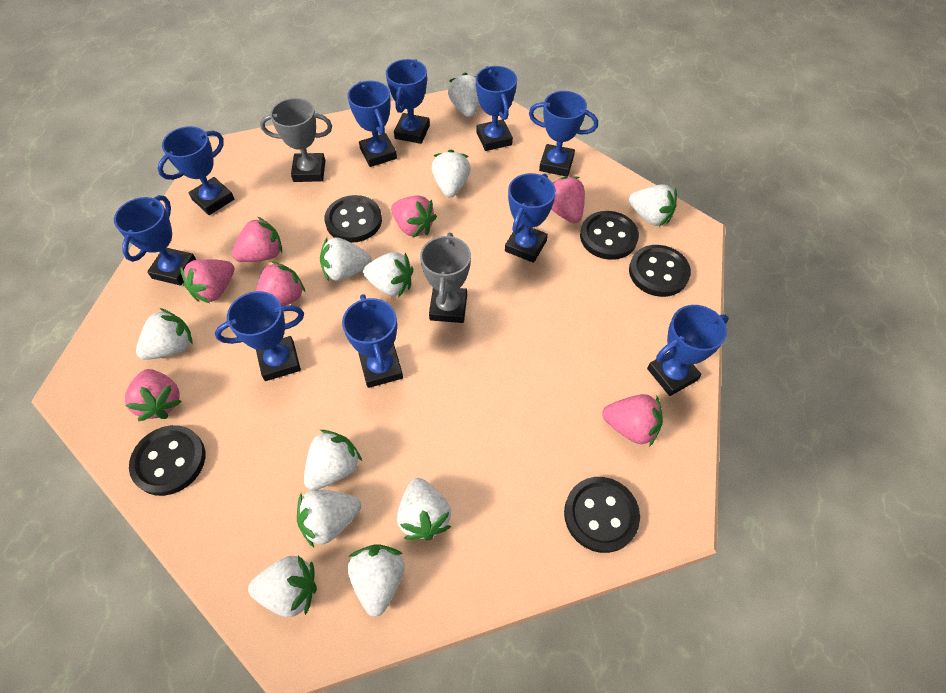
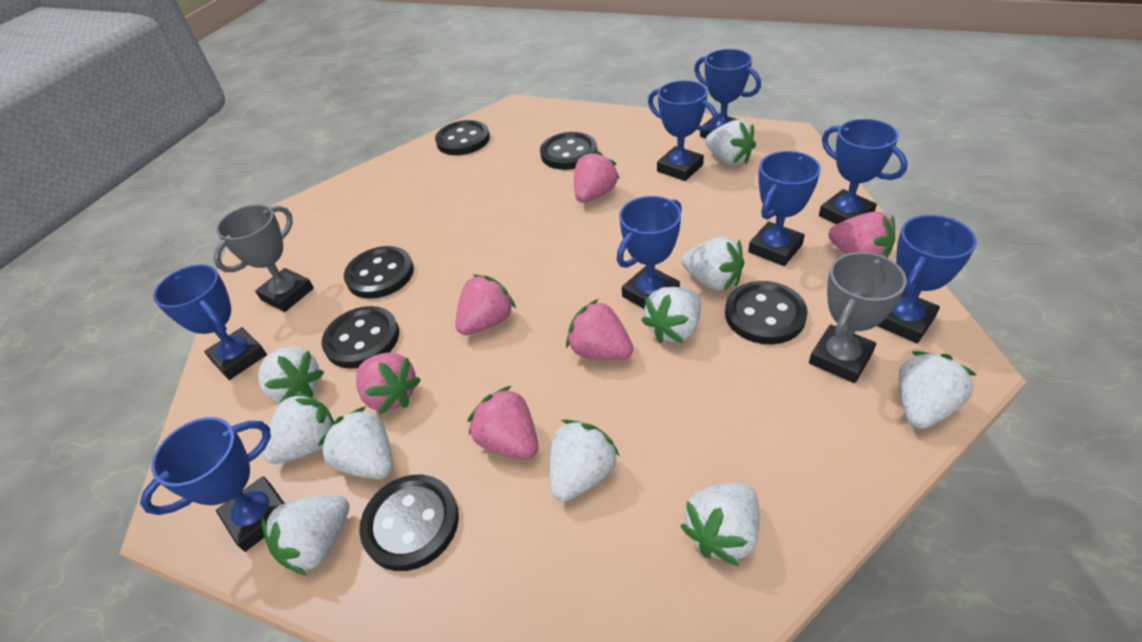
black button: 5 -> 6
blue trophy: 10 -> 8
pink strawberry: 7 -> 6
white strawberry: 11 -> 10

